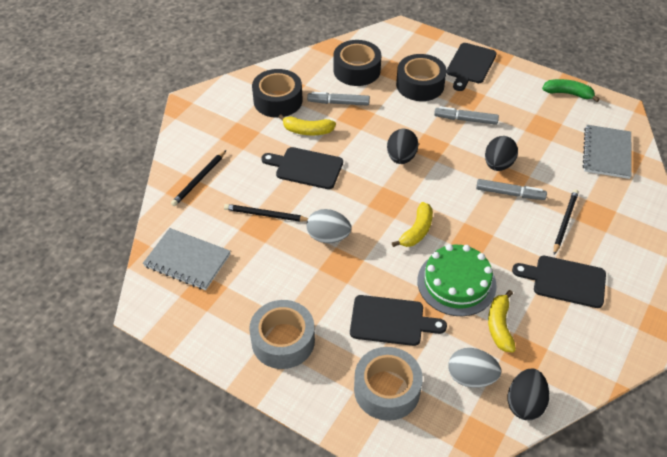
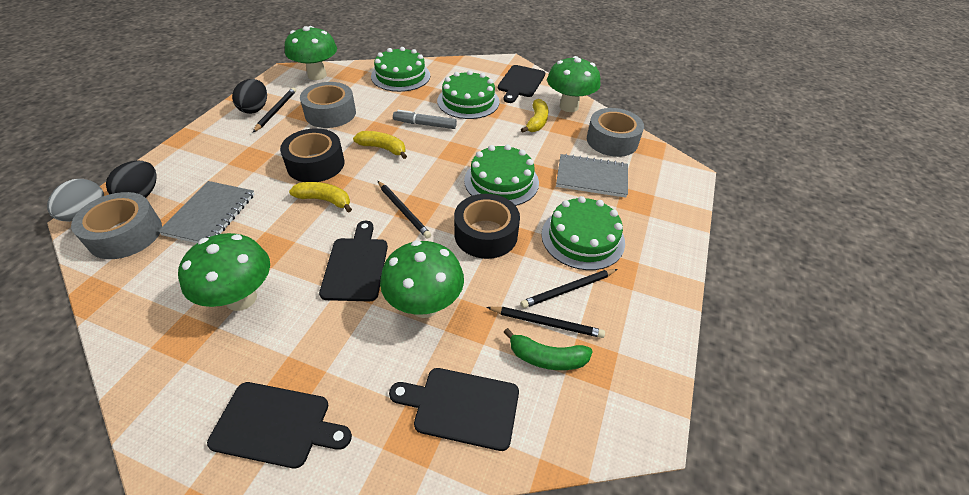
black egg: 3 -> 2
black pencil: 3 -> 4
black tape: 3 -> 2
green cake: 1 -> 4
green mushroom: 0 -> 4
grey egg: 2 -> 1
grey marker: 3 -> 1
grey tape: 2 -> 3

